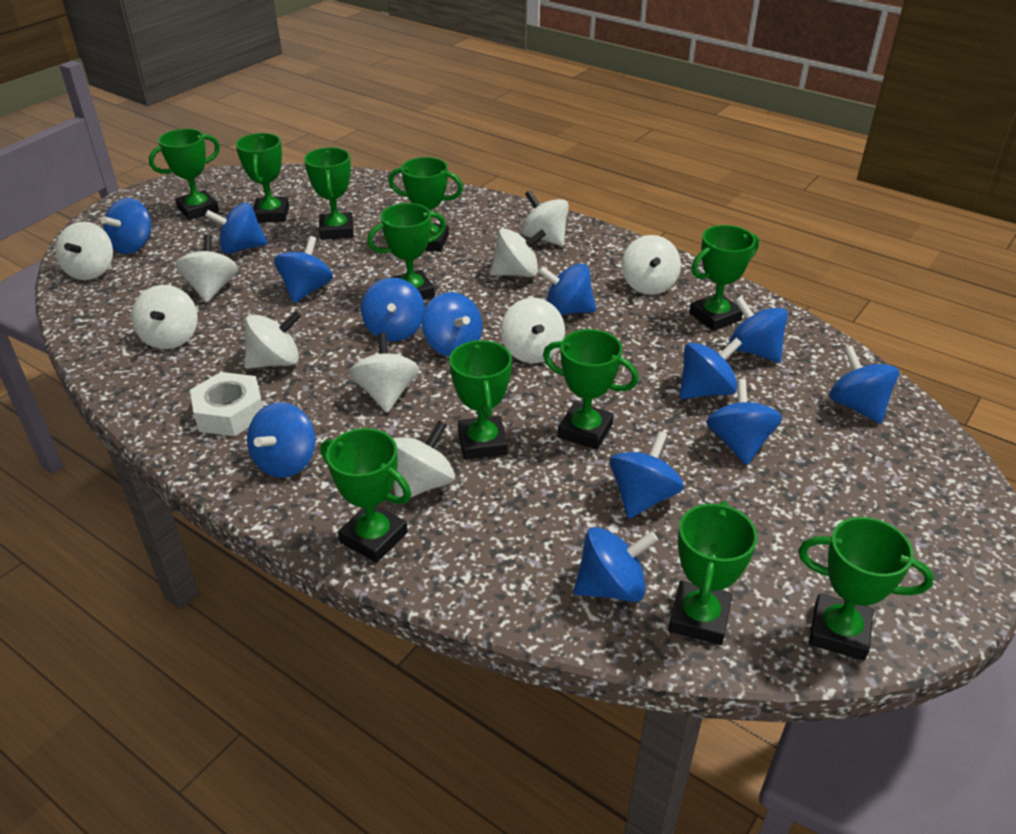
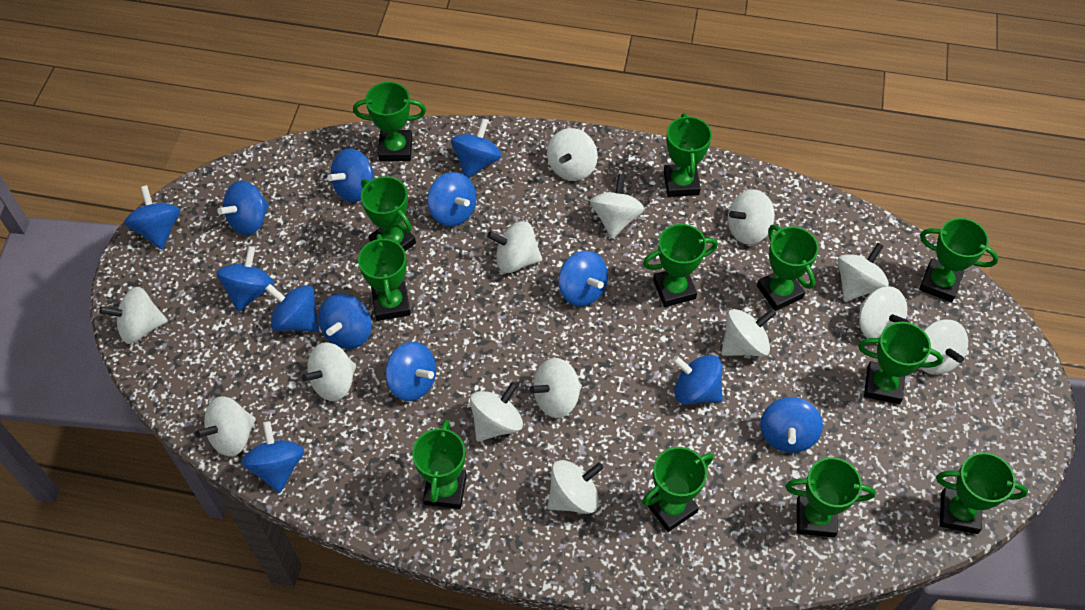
green trophy: 11 -> 12
white nut: 1 -> 0
white spinning top: 10 -> 14

